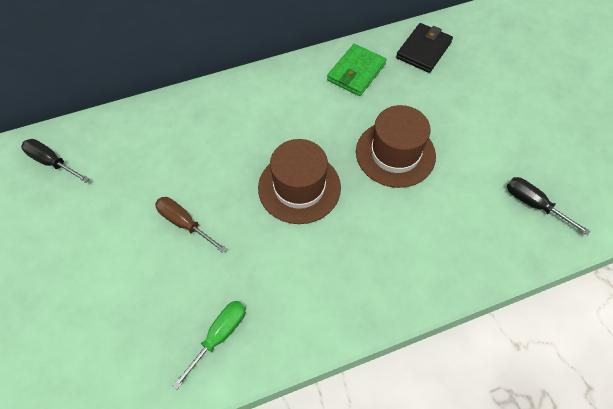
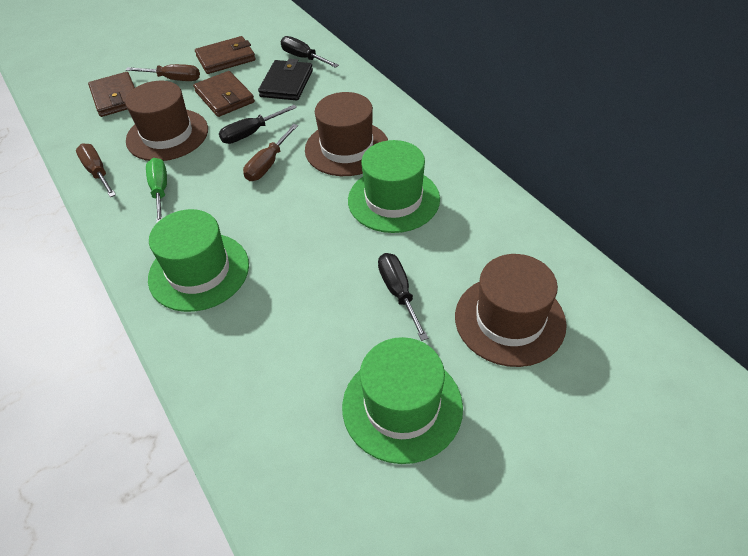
black screwdriver: 2 -> 3
brown hat: 2 -> 3
brown screwdriver: 1 -> 3
brown wallet: 0 -> 3
green hat: 0 -> 3
green wallet: 1 -> 0

